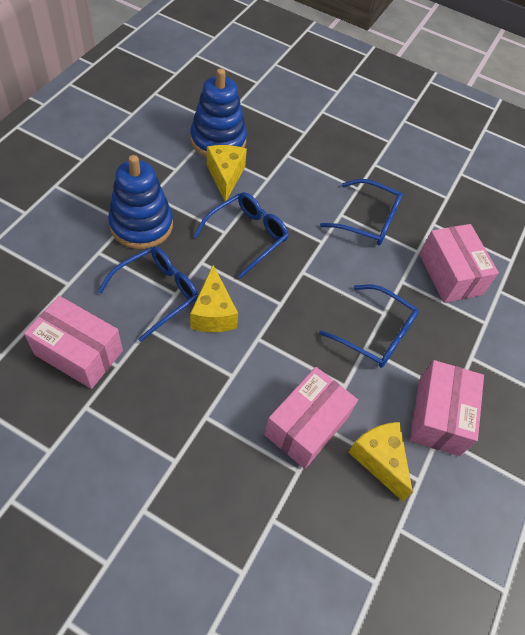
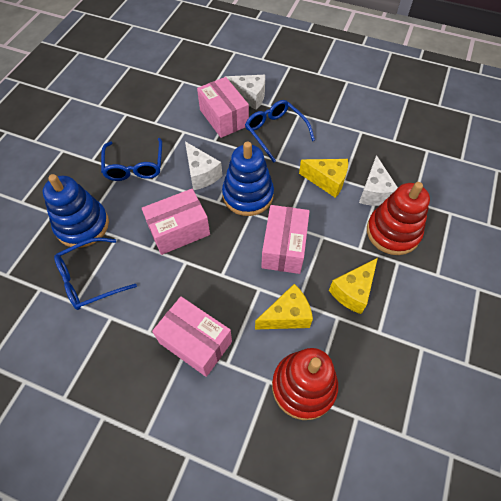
blue glasses: 4 -> 3
red stacking toy: 0 -> 2
white cheese: 0 -> 3

